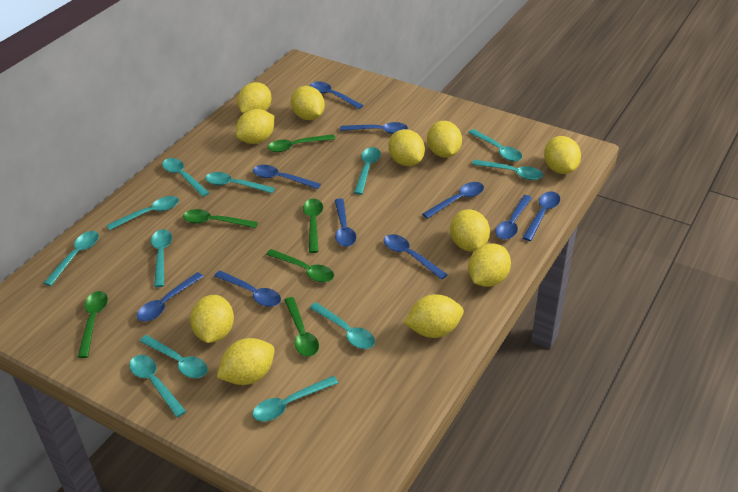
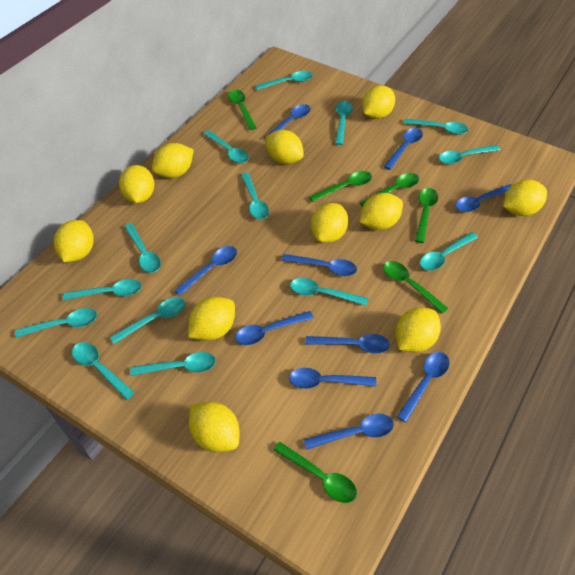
turquoise spoon: 12 -> 14

